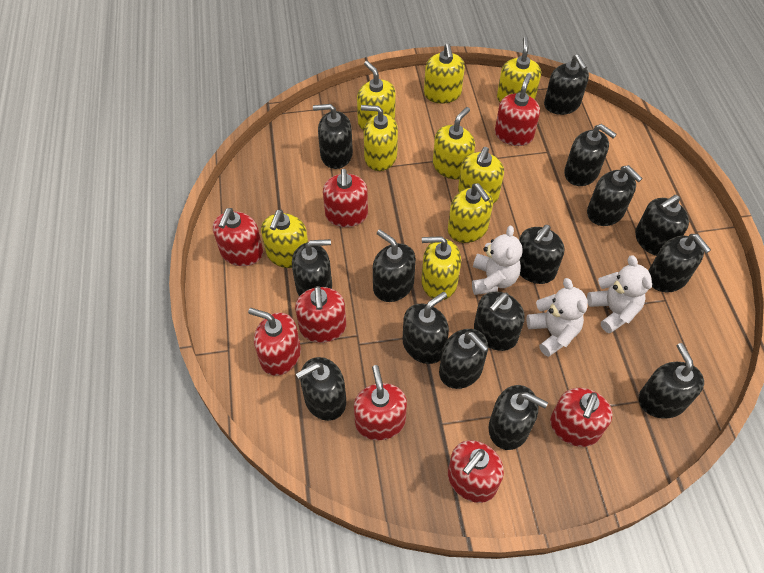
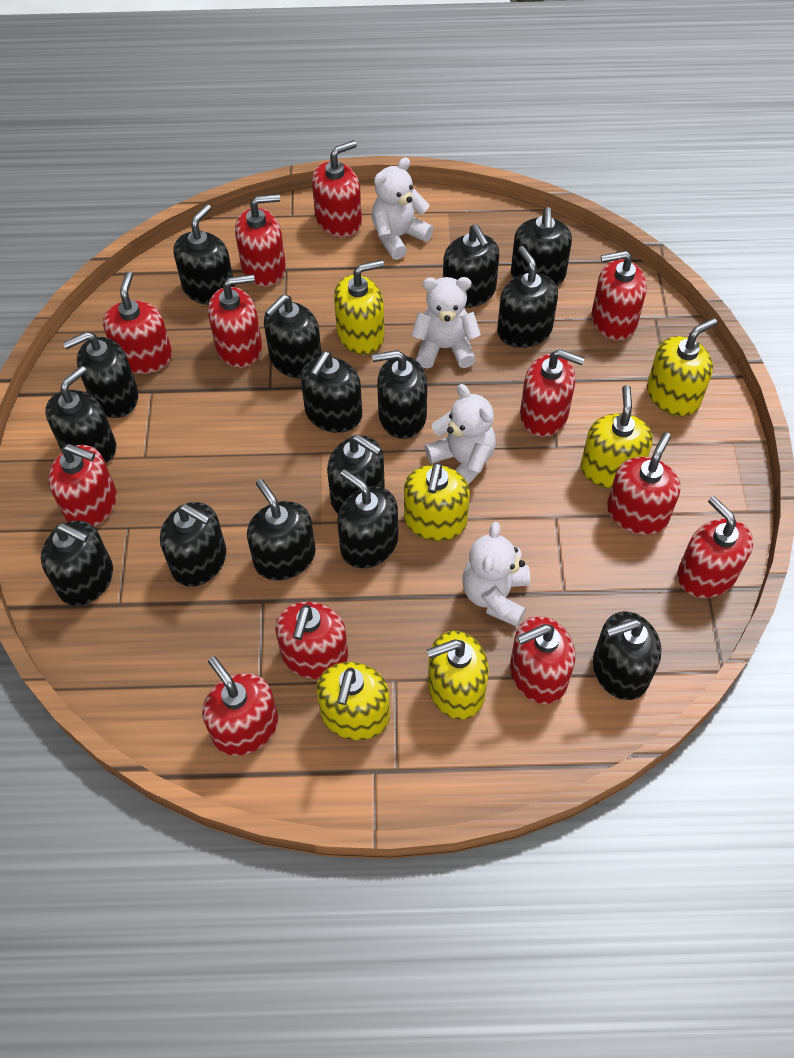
red soap dispenser: 8 -> 12
white teddy bear: 3 -> 4
yellow soap dispenser: 9 -> 6

